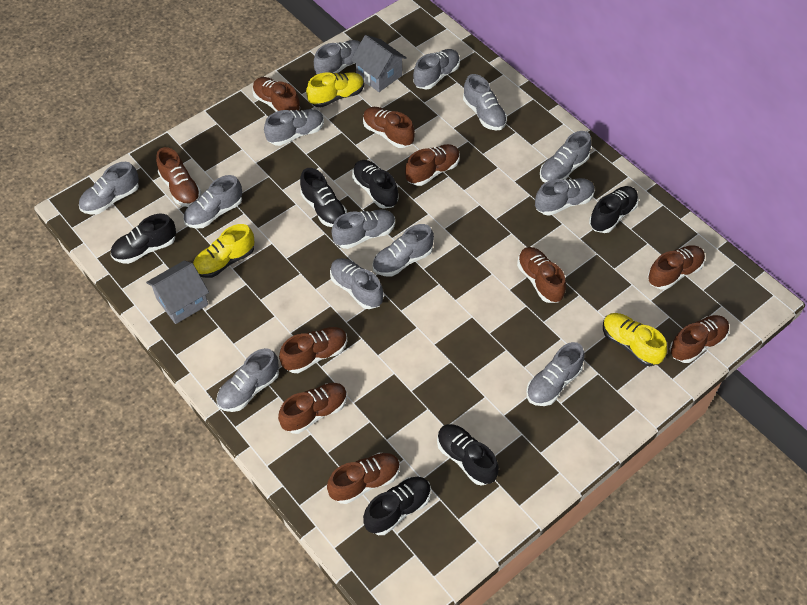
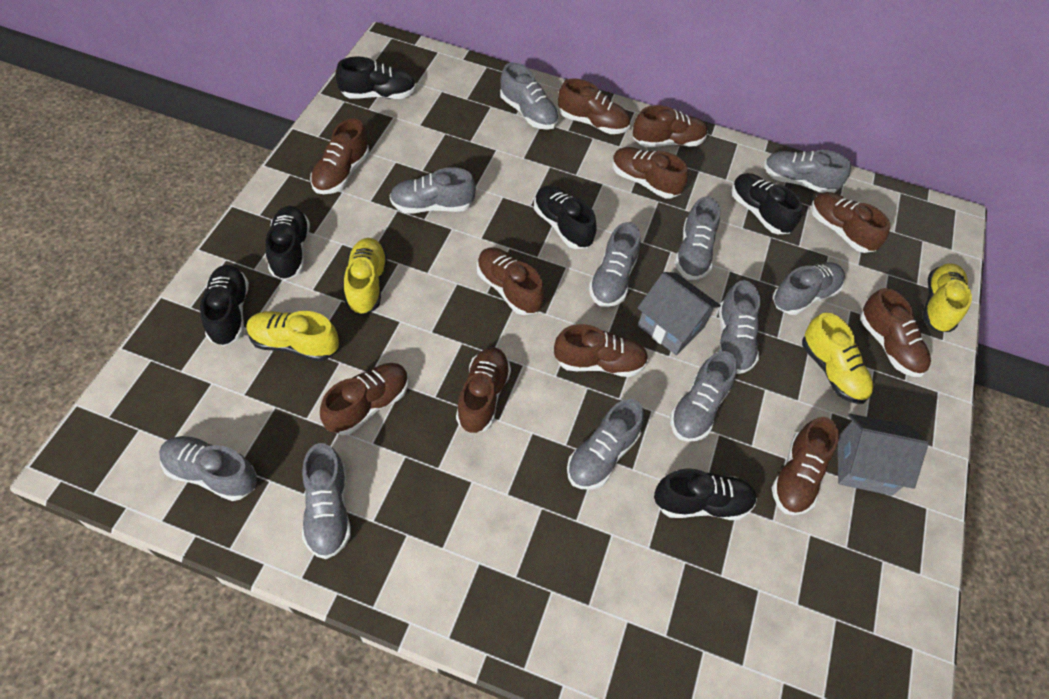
brown shoe: 10 -> 11
grey shoe: 13 -> 11
yellow shoe: 3 -> 4

